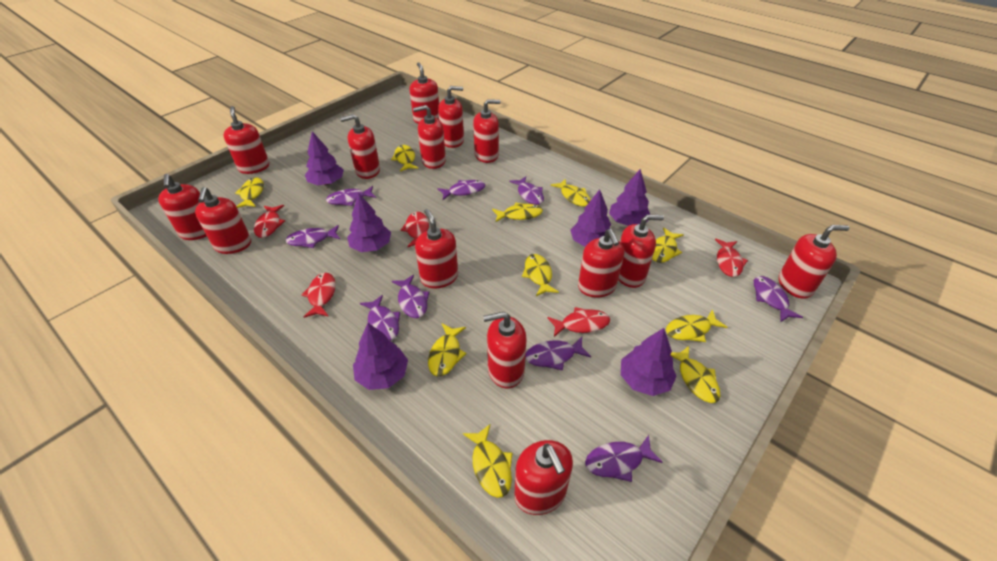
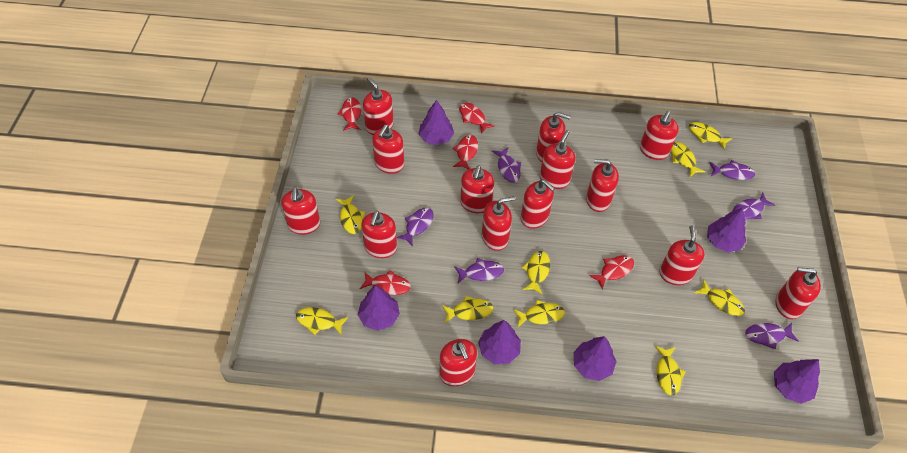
purple fish: 9 -> 6
yellow fish: 10 -> 9

